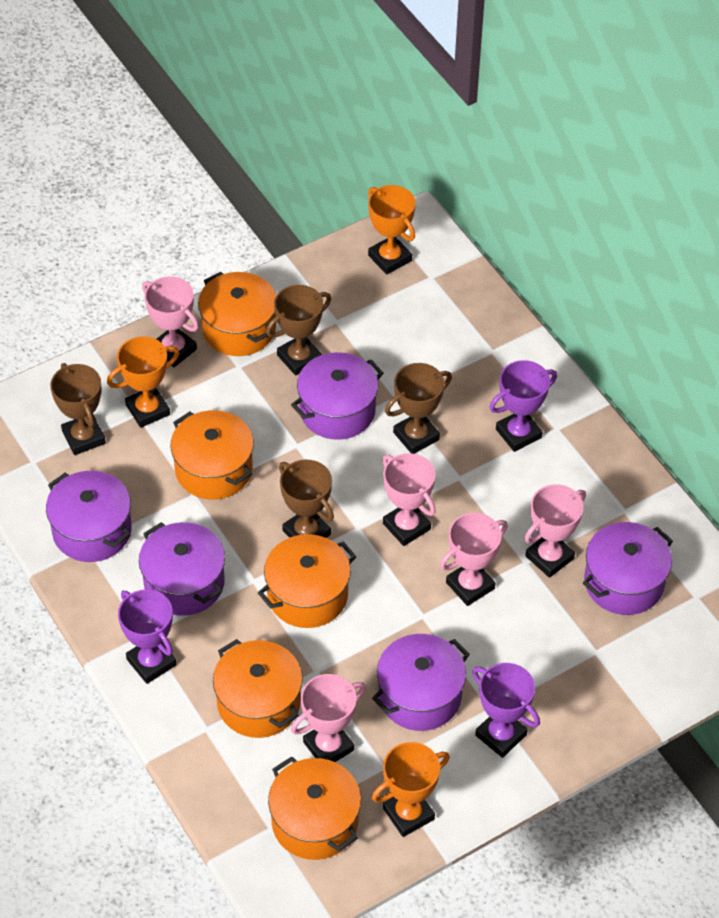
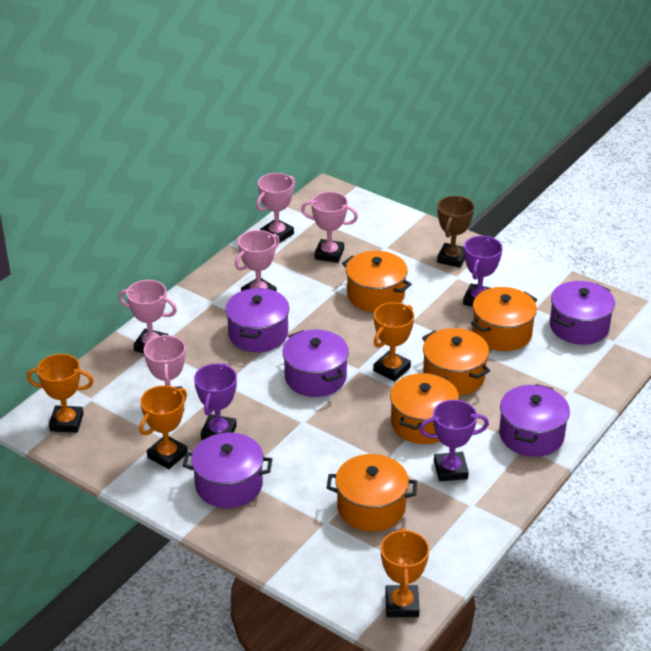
brown trophy: 4 -> 1
orange trophy: 3 -> 4

